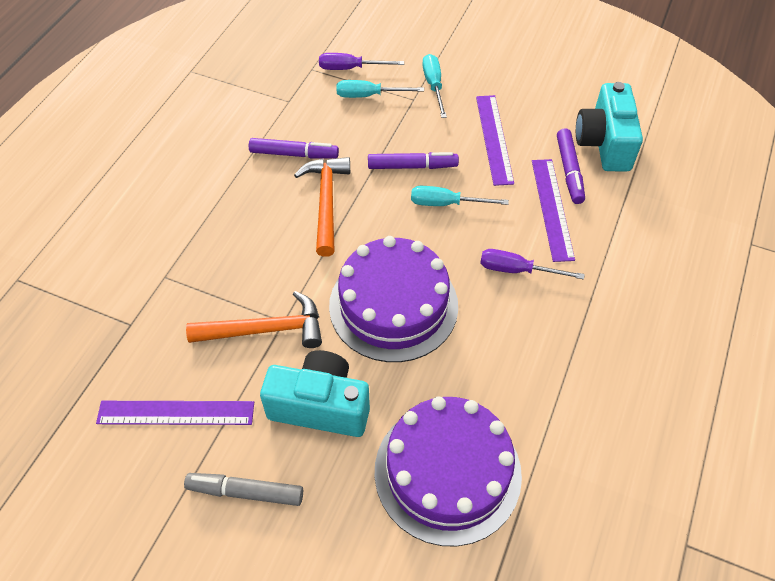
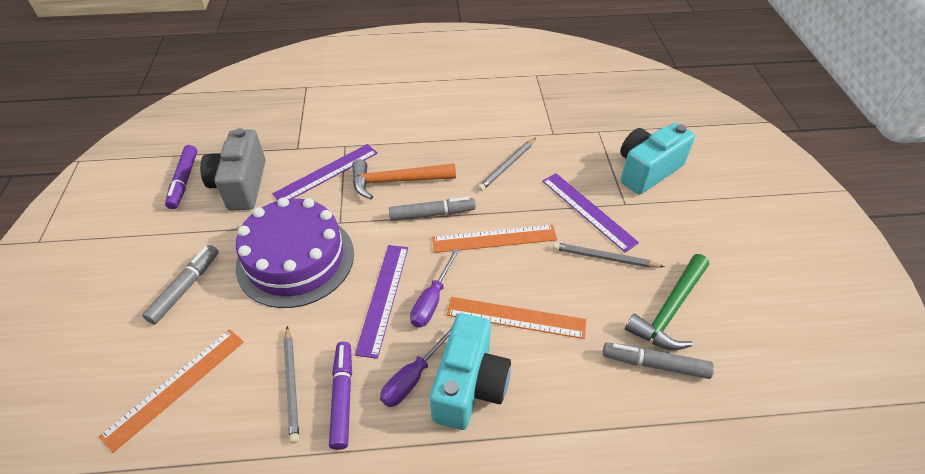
green hammer: 0 -> 1
grey camera: 0 -> 1
grey marker: 1 -> 3
grey pencil: 0 -> 3
orange hammer: 2 -> 1
orange ruler: 0 -> 3
purple cake: 2 -> 1
purple marker: 3 -> 2
turquoise screwdriver: 3 -> 0

